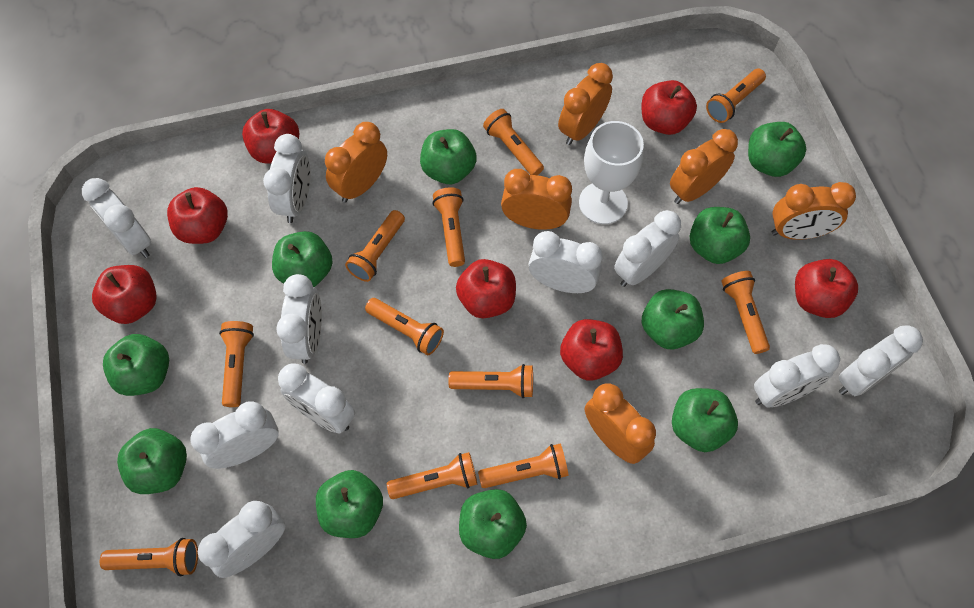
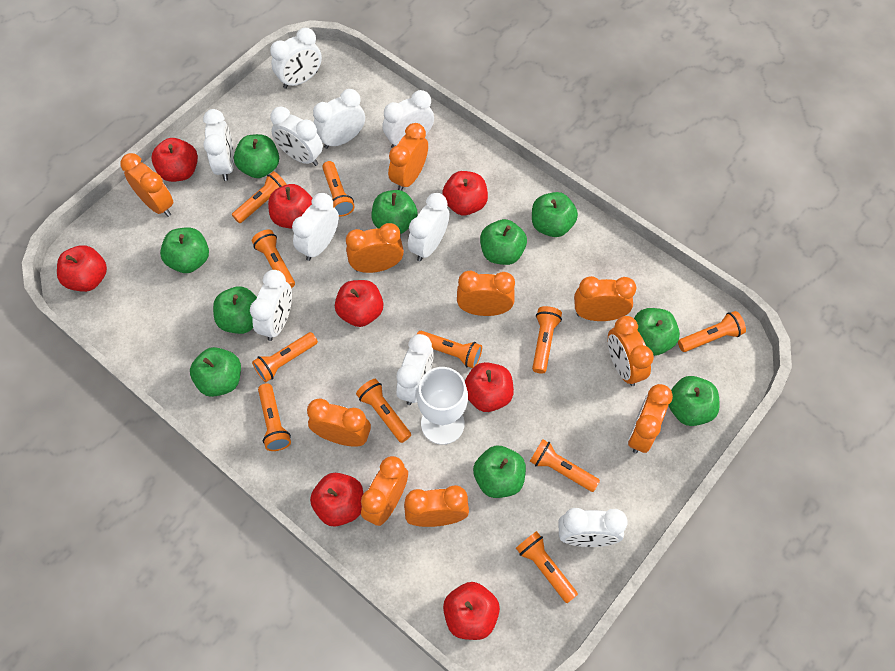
orange clock: 6 -> 10
red apple: 7 -> 8

